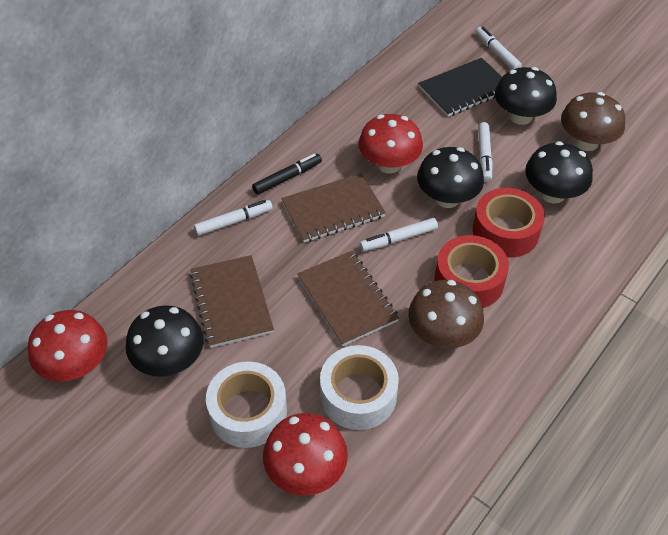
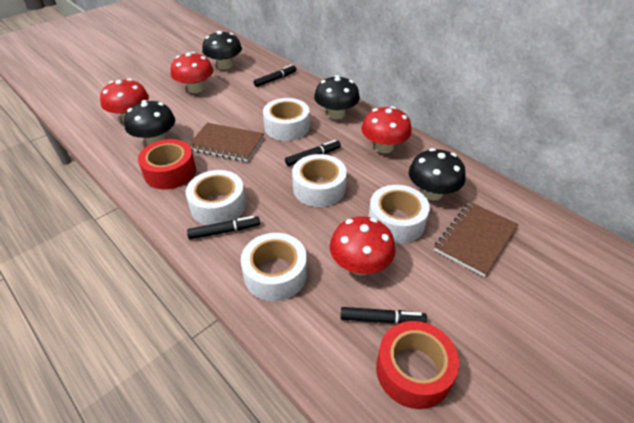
black marker: 1 -> 4
black notebook: 1 -> 0
brown mushroom: 2 -> 0
brown notebook: 3 -> 2
red mushroom: 3 -> 4
white marker: 4 -> 0
white tape: 2 -> 5

